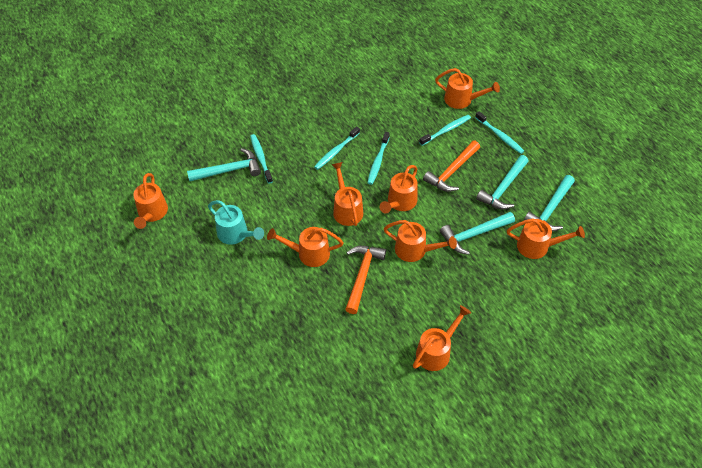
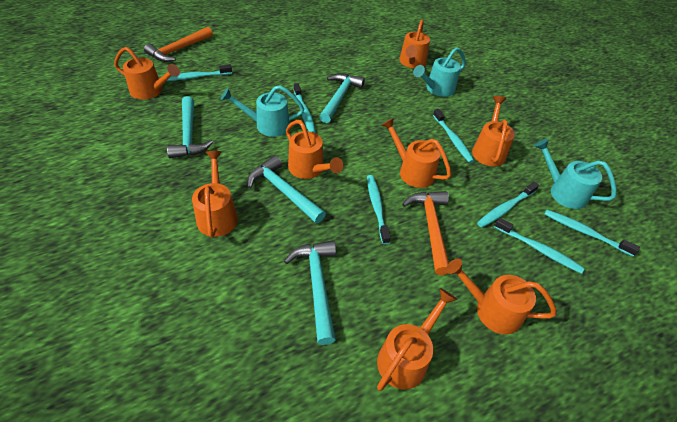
turquoise toothbrush: 5 -> 7
turquoise watering can: 1 -> 3

